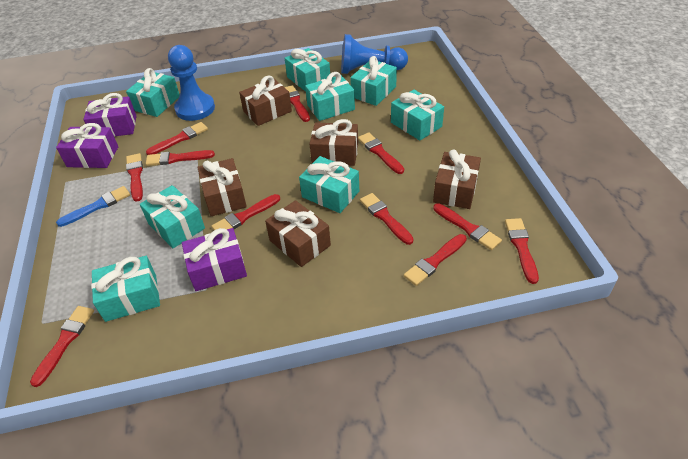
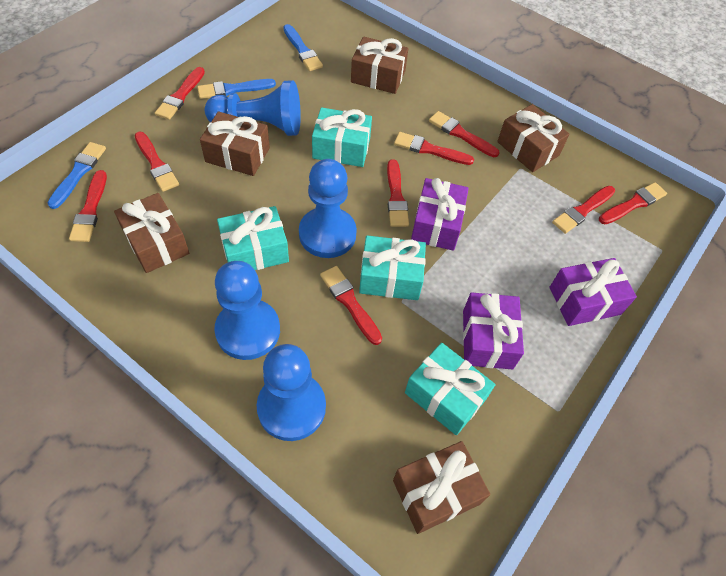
blue brush: 1 -> 3
blue pawn: 2 -> 4
red brush: 11 -> 9
turquoise gift: 8 -> 4

